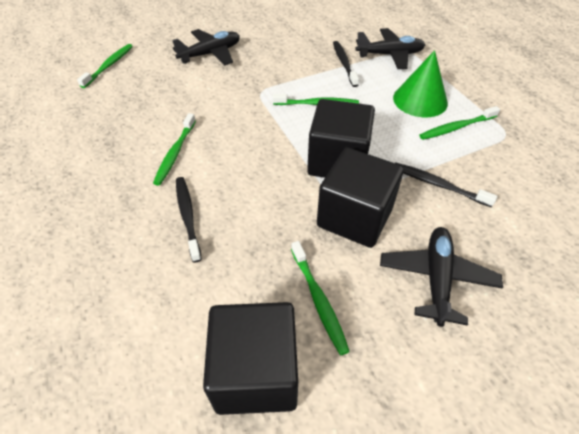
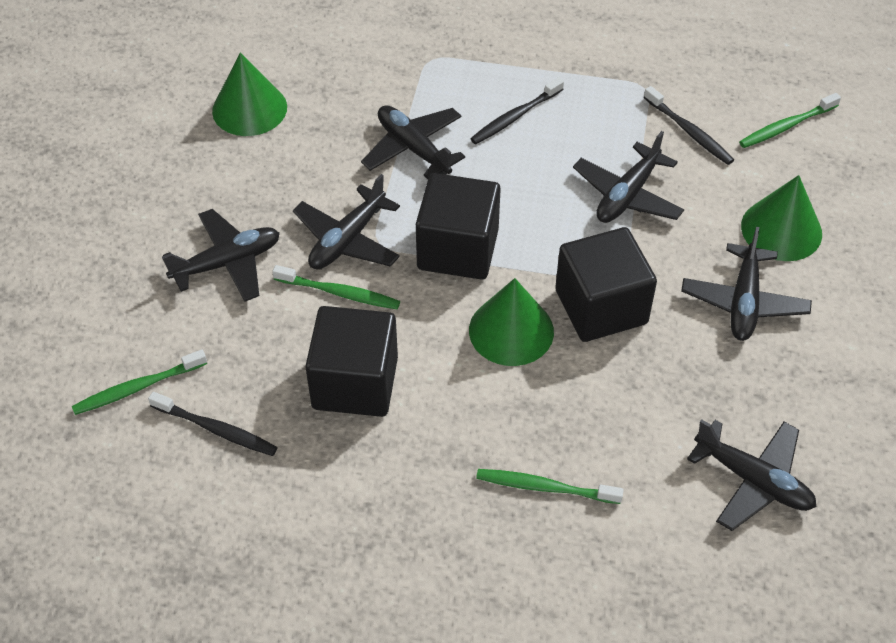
black plane: 3 -> 6
green cone: 1 -> 3
green toothbrush: 5 -> 4

